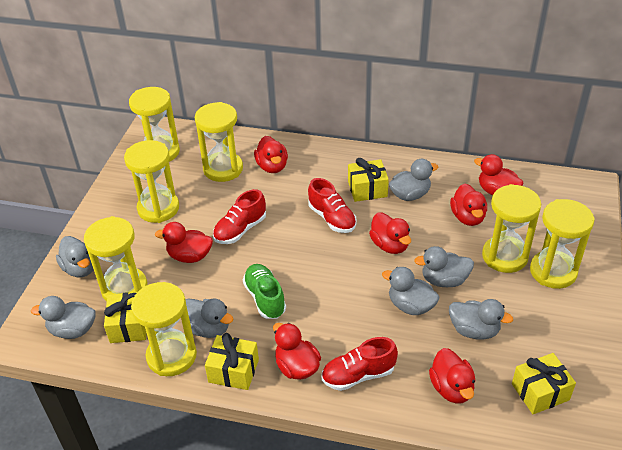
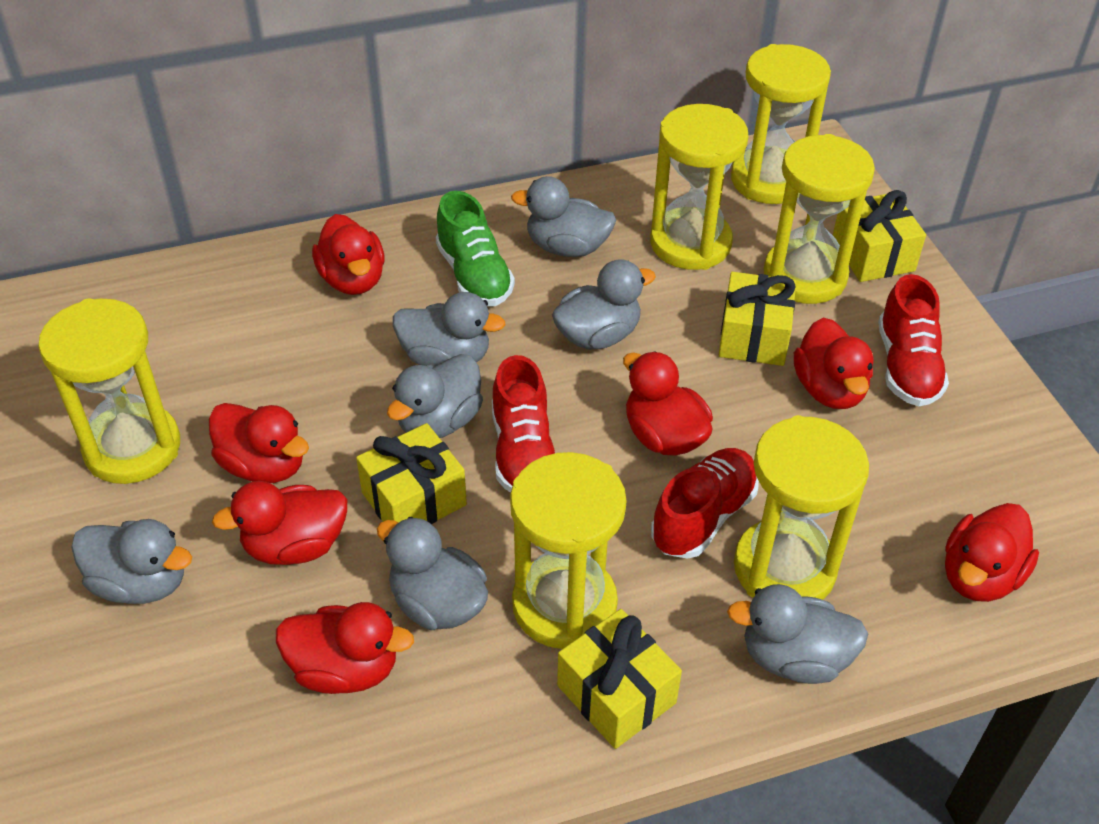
yellow hourglass: 7 -> 6

